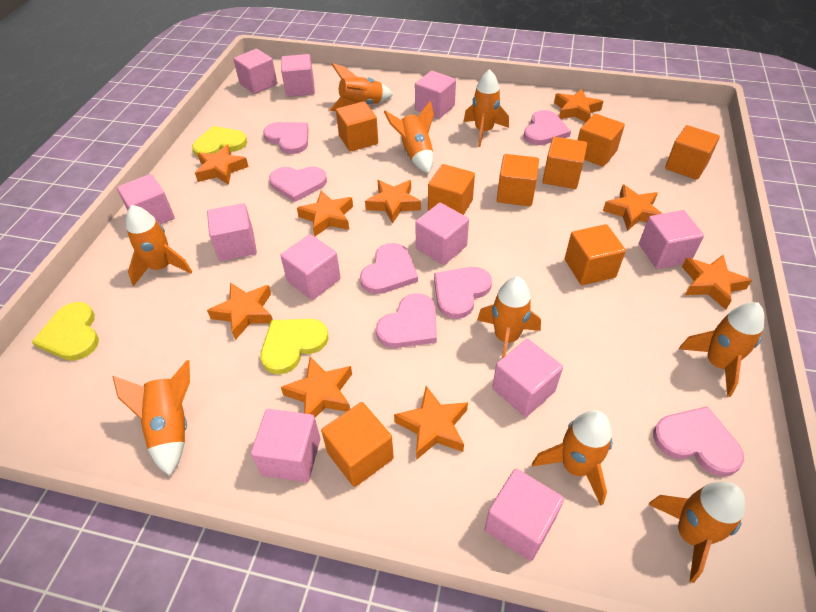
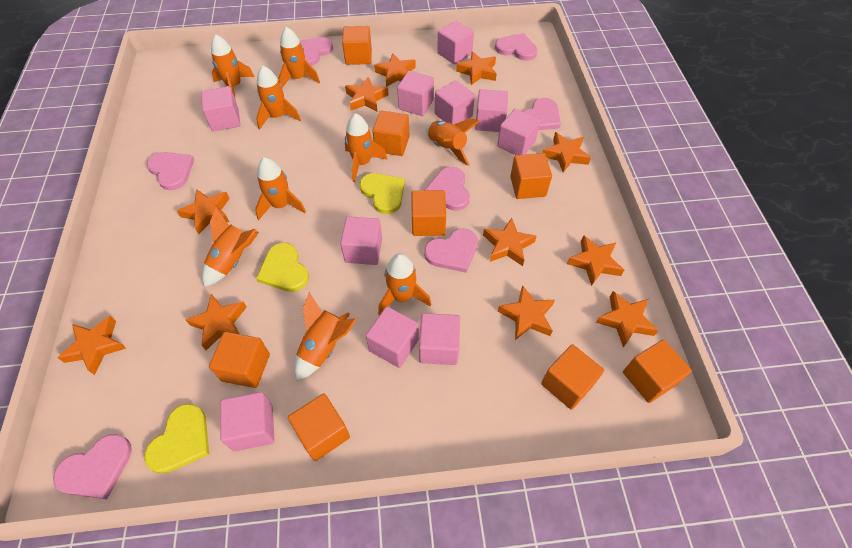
orange star: 9 -> 11
pink cube: 11 -> 10

